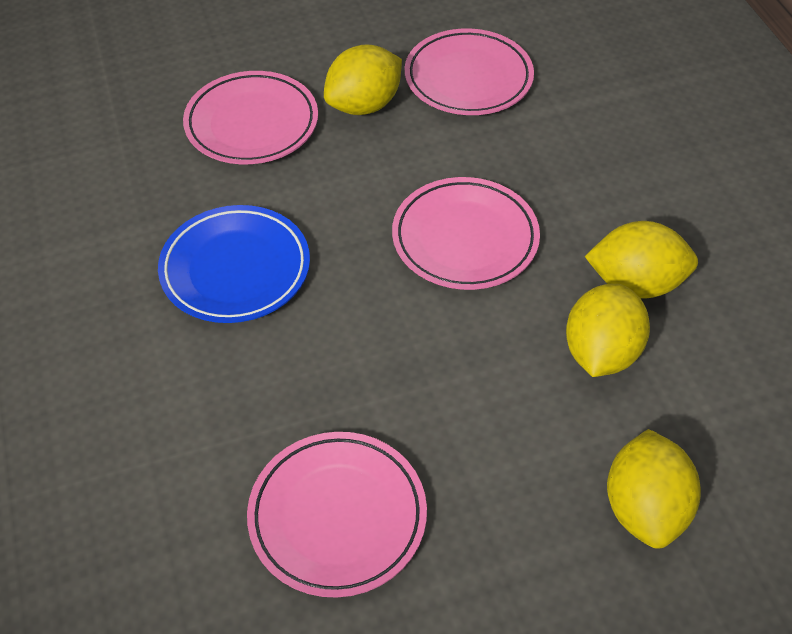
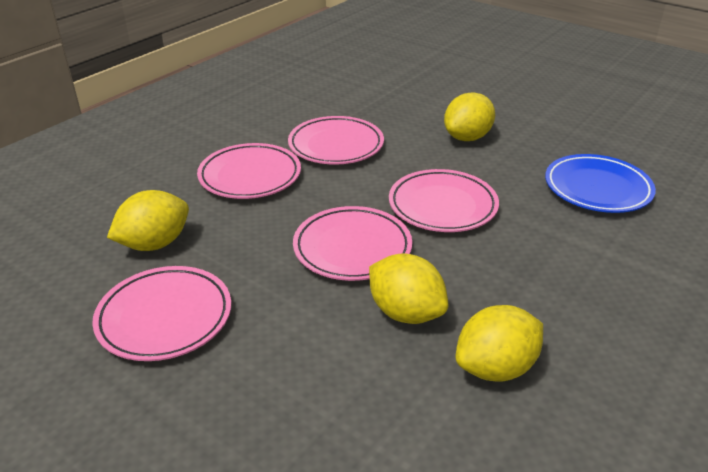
pink plate: 4 -> 5

